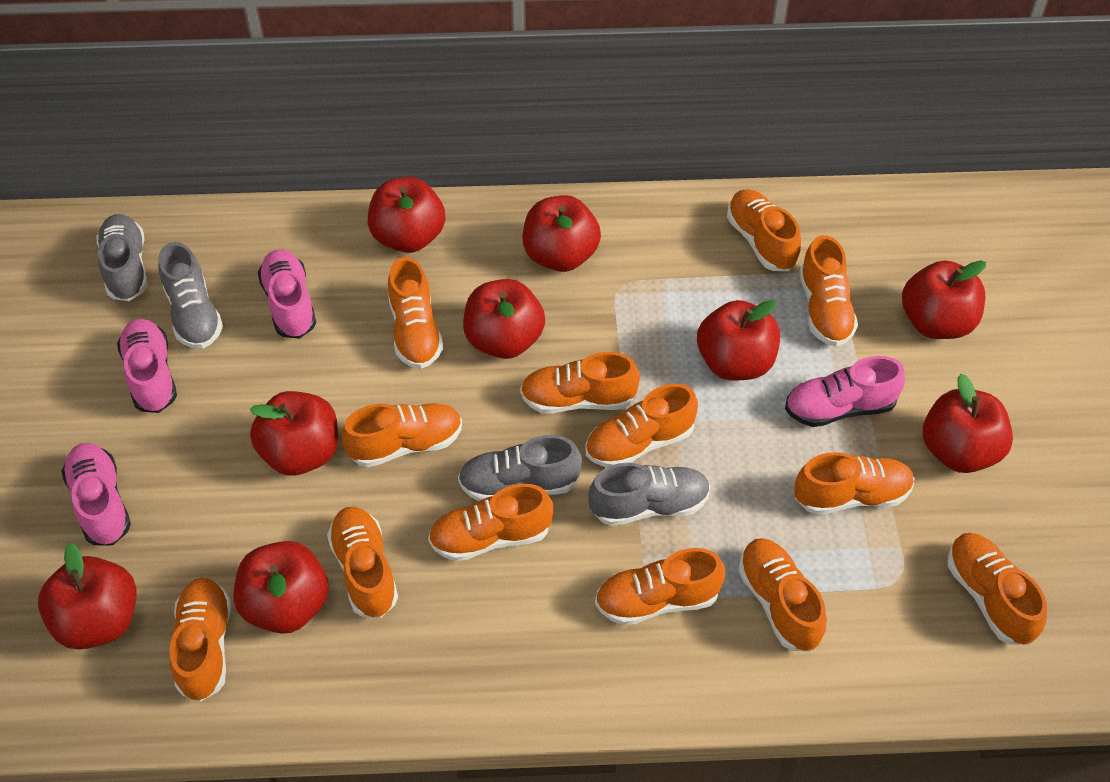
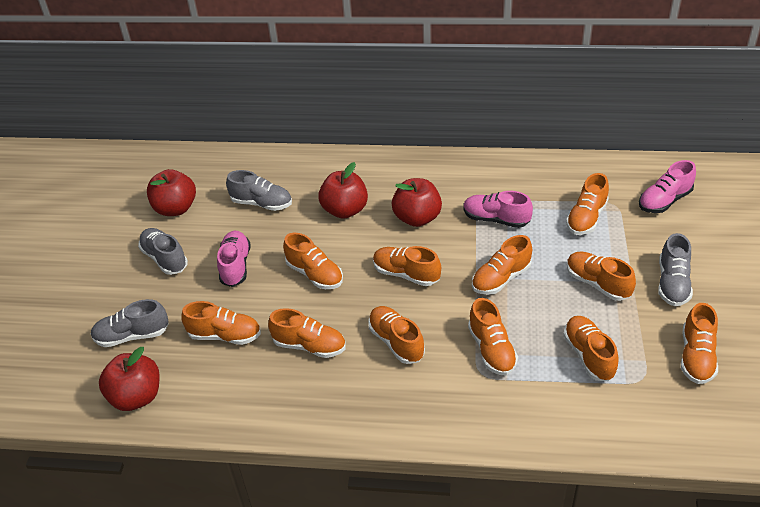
orange shoe: 13 -> 11
pink shoe: 4 -> 3
red apple: 9 -> 4

